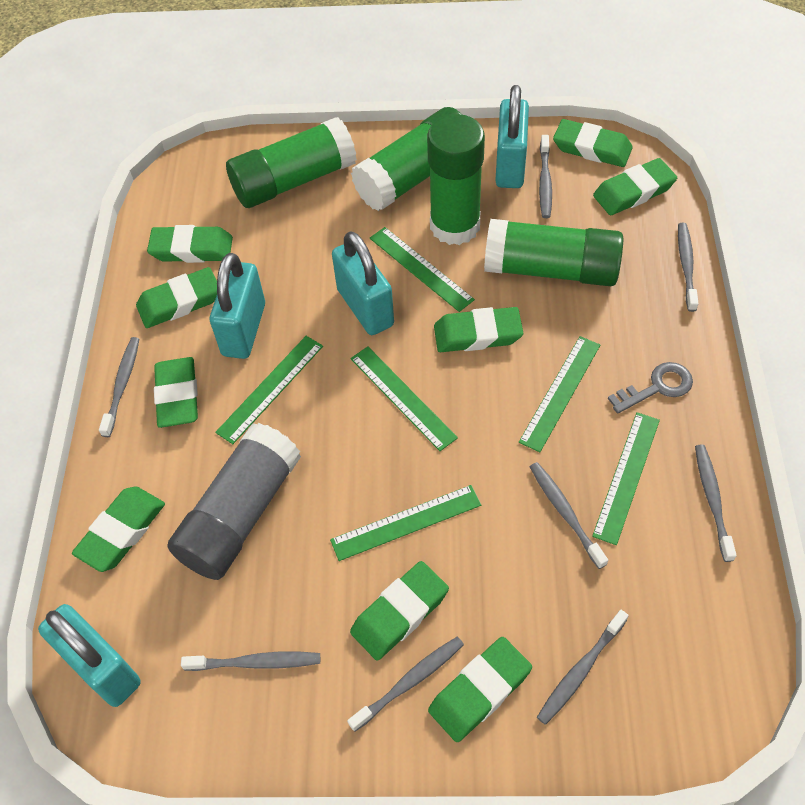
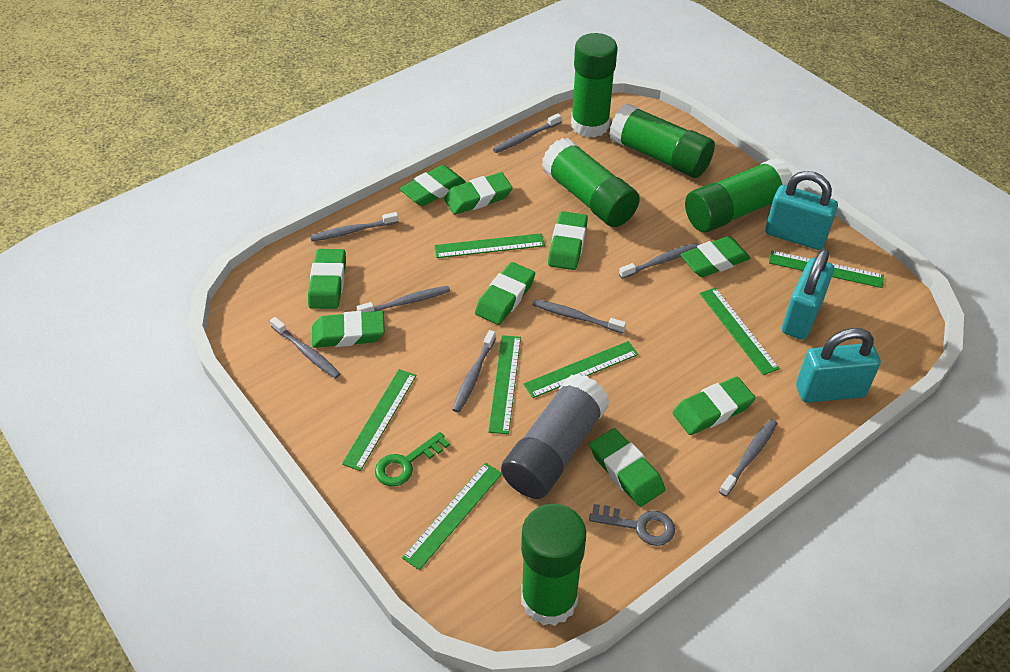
green glue stick: 4 -> 5
green key: 0 -> 1
green ruler: 6 -> 7
turquoise padlock: 4 -> 3

